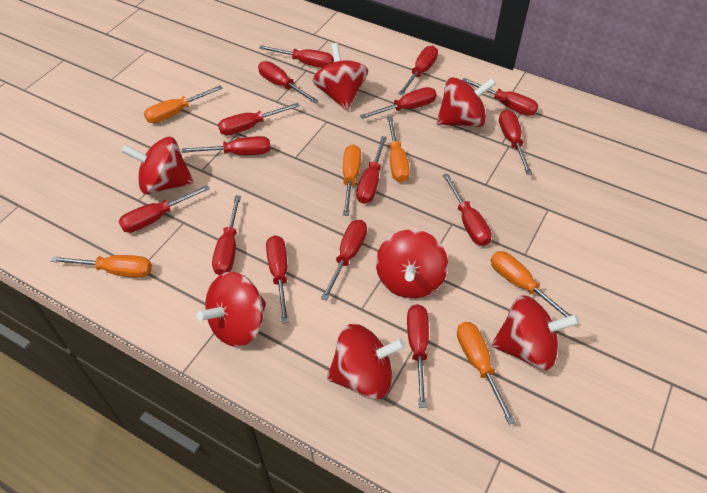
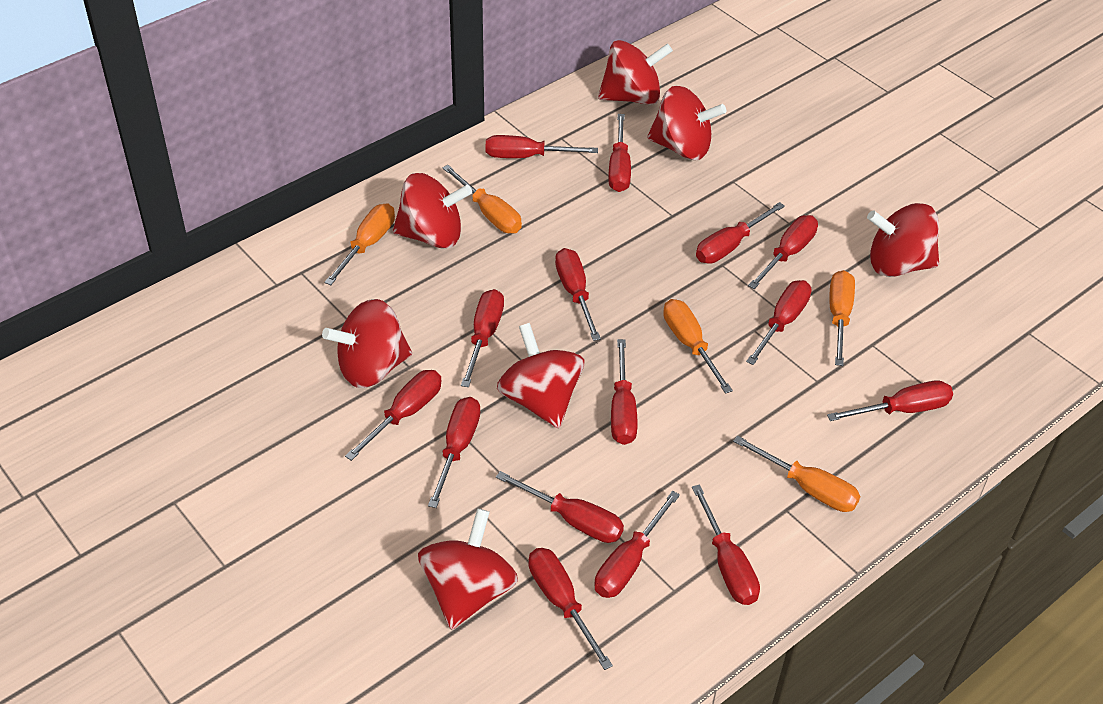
orange screwdriver: 6 -> 5

